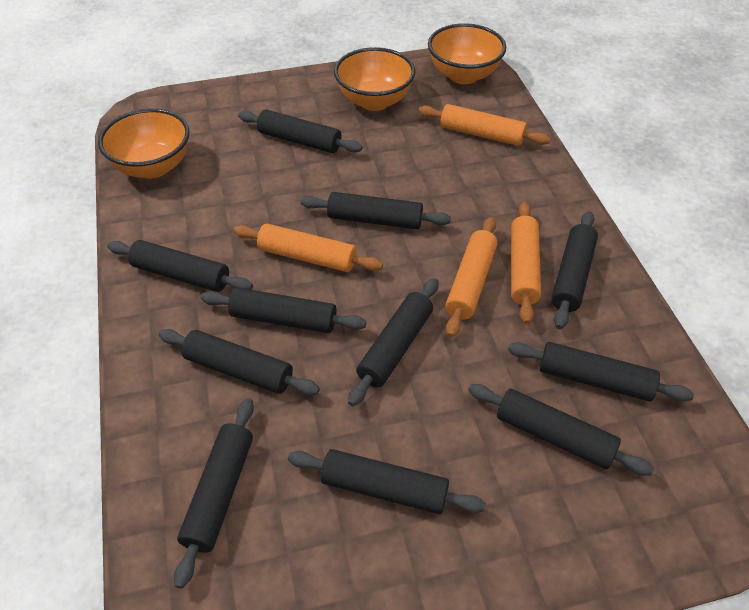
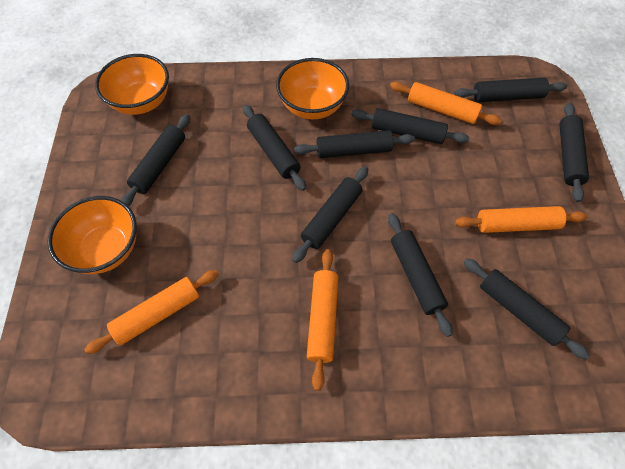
black rolling pin: 11 -> 9

